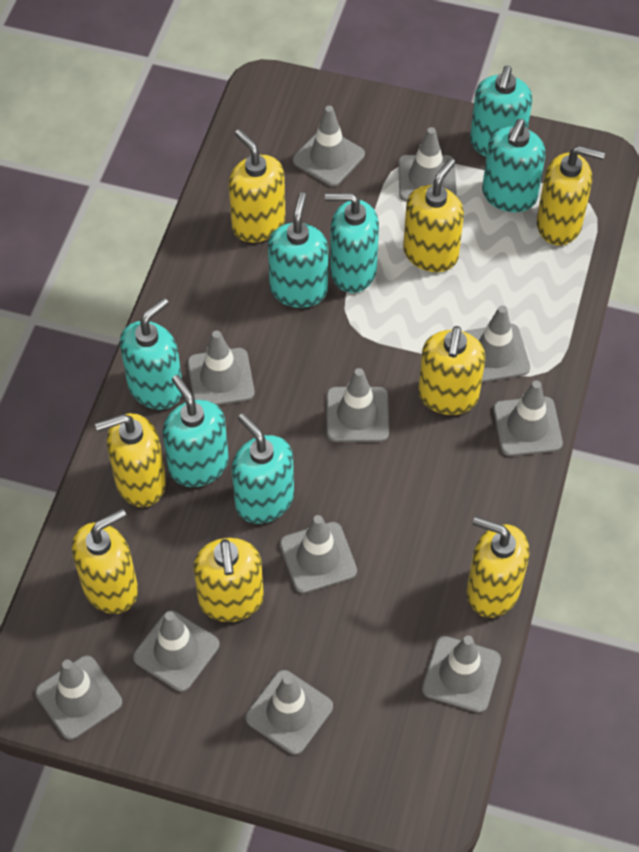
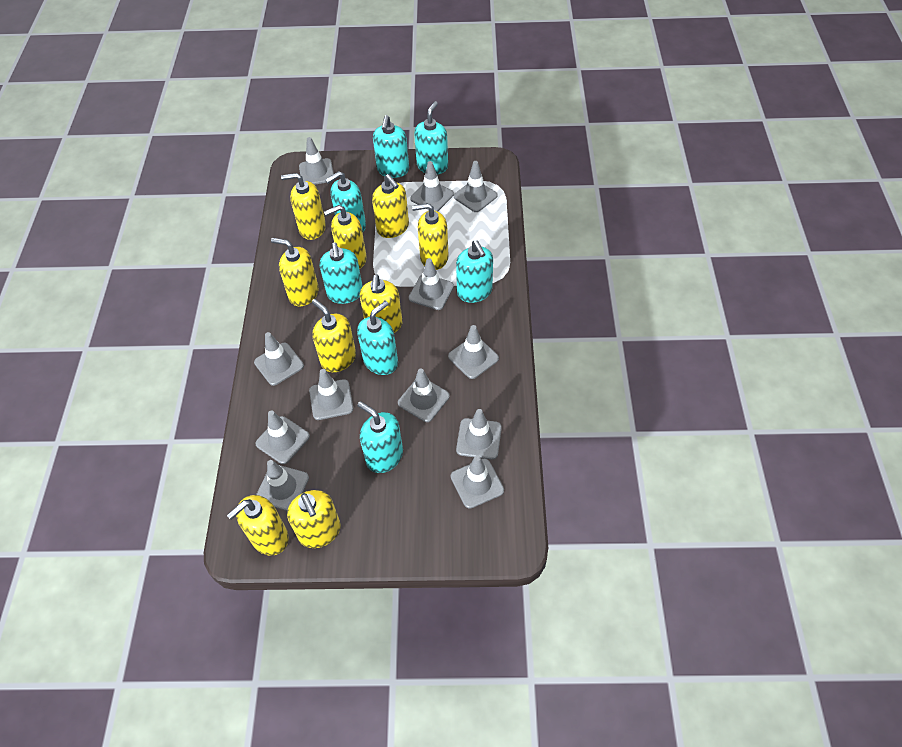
grey traffic cone: 11 -> 12
yellow soap dispenser: 8 -> 9

